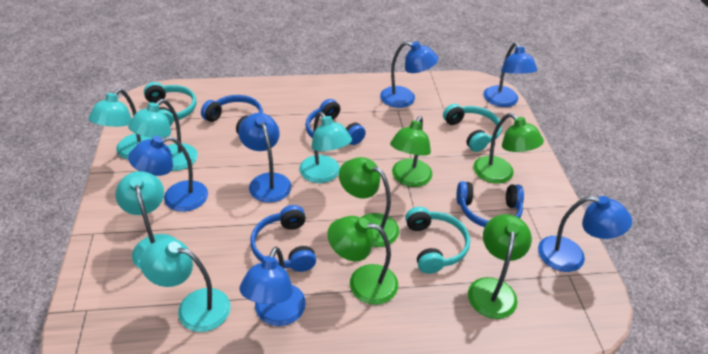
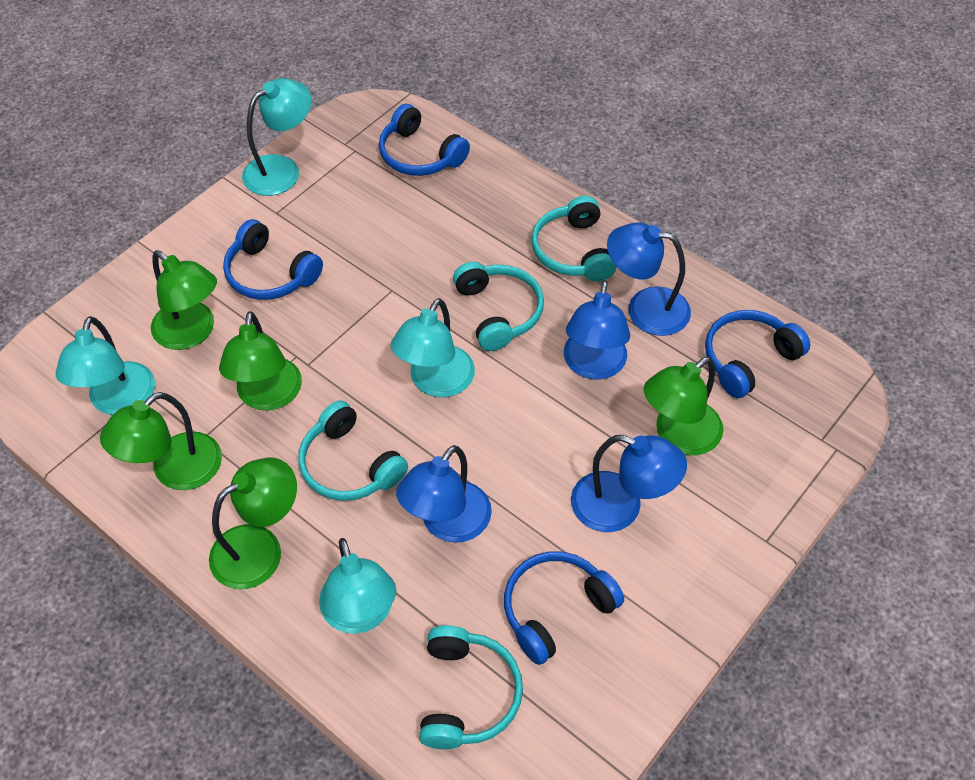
blue lamp: 6 -> 4
turquoise headphones: 3 -> 4
turquoise lamp: 5 -> 4

